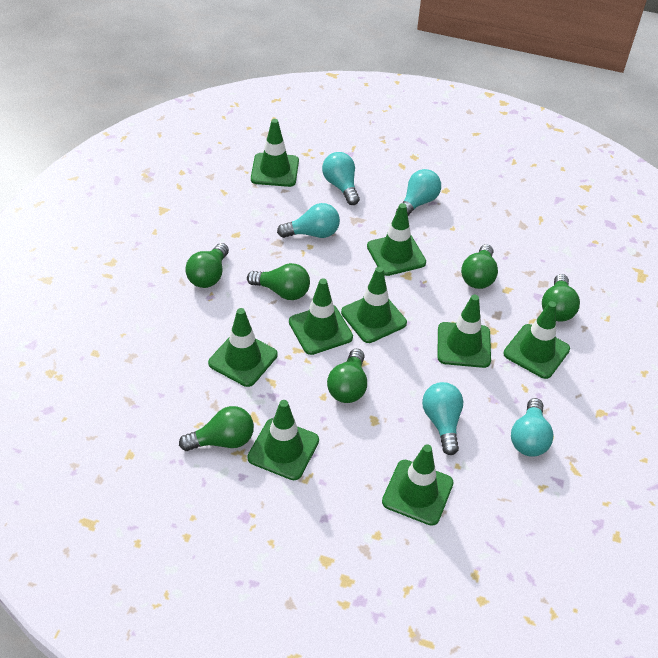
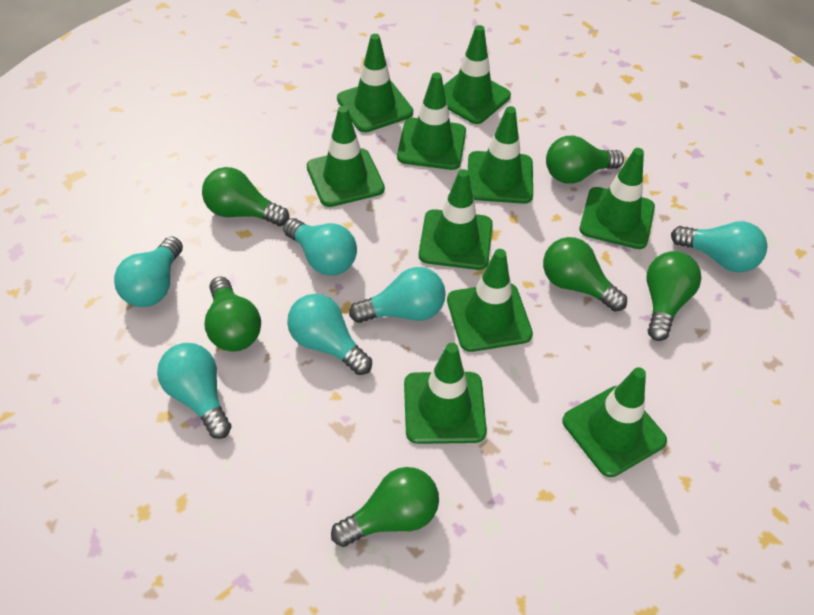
green traffic cone: 9 -> 10
turquoise light bulb: 5 -> 6

